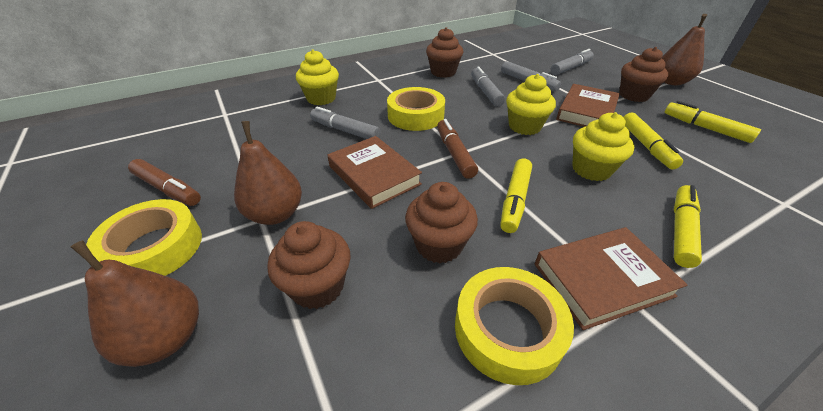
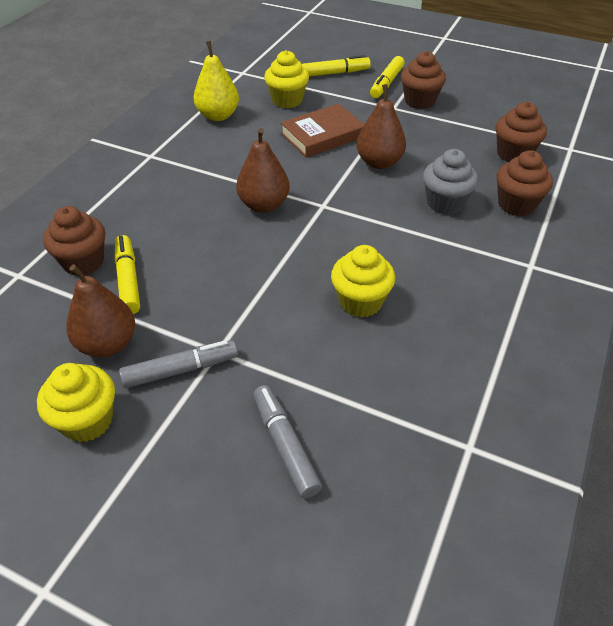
brown book: 3 -> 1
brown marker: 2 -> 0
grey cupcake: 0 -> 1
grey marker: 4 -> 2
yellow marker: 4 -> 3
yellow pear: 0 -> 1
yellow tape: 3 -> 0

